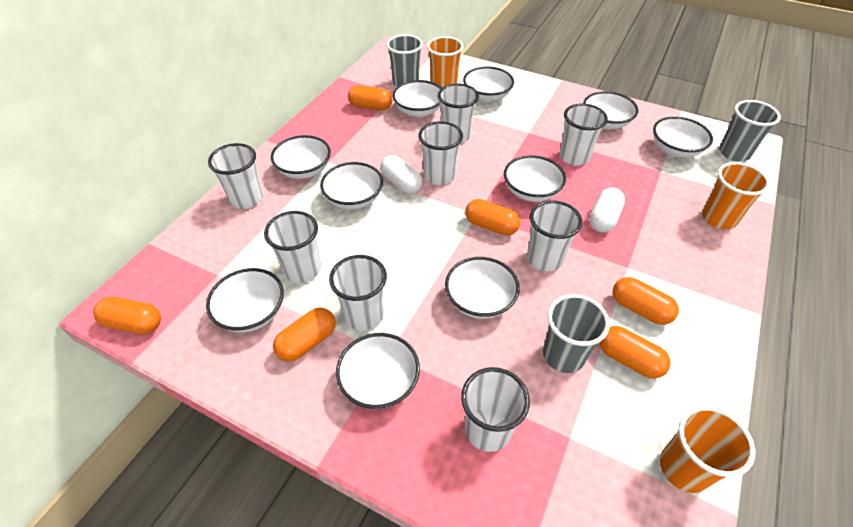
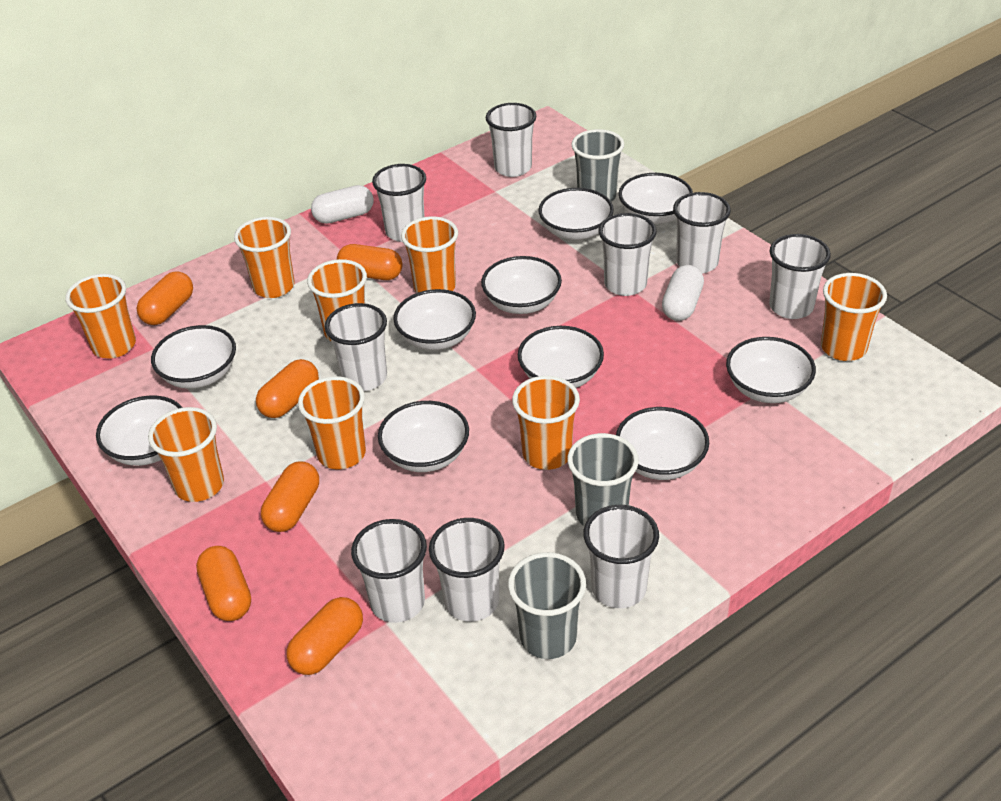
orange cup: 3 -> 8
white cup: 8 -> 9

